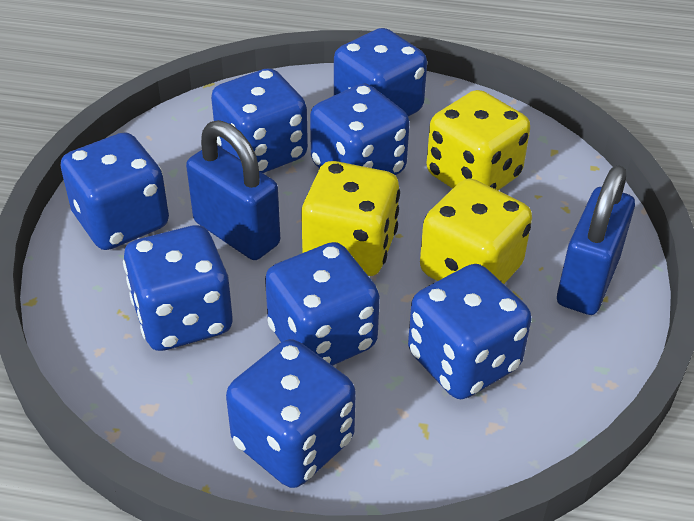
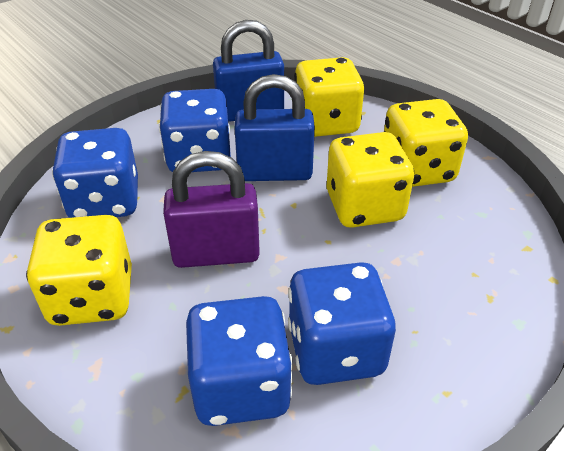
blue dice: 8 -> 4
purple padlock: 0 -> 1
yellow dice: 3 -> 4

